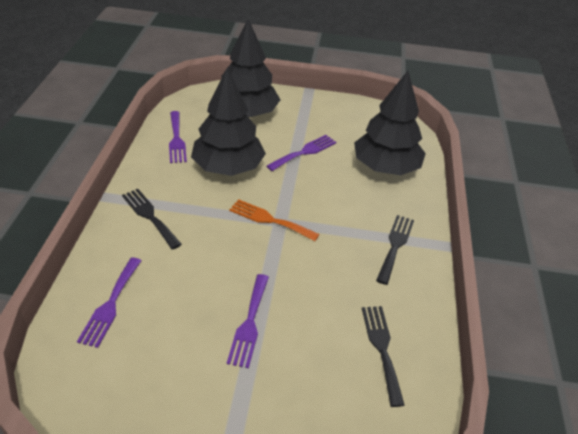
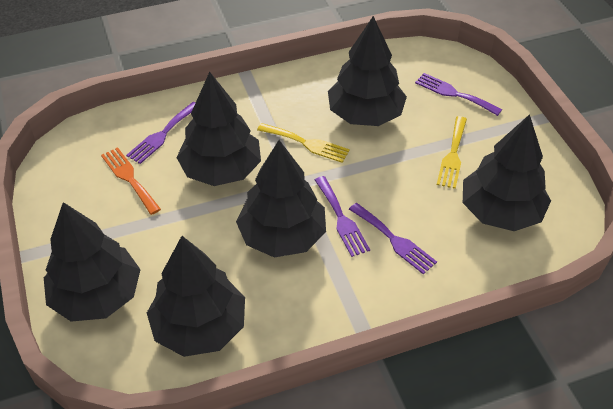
black fork: 3 -> 0
black tree: 3 -> 6
yellow fork: 0 -> 2

